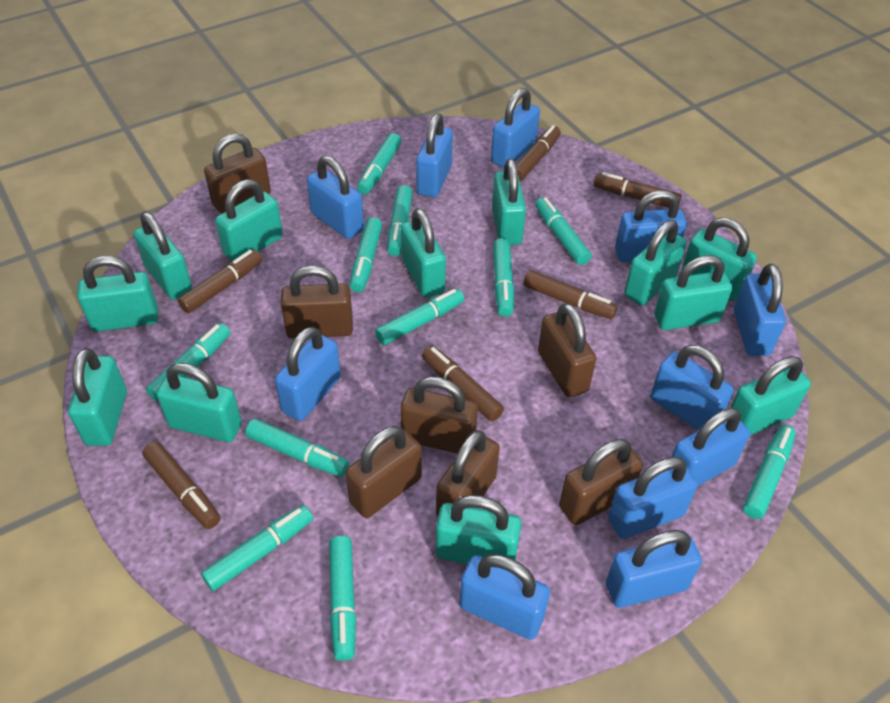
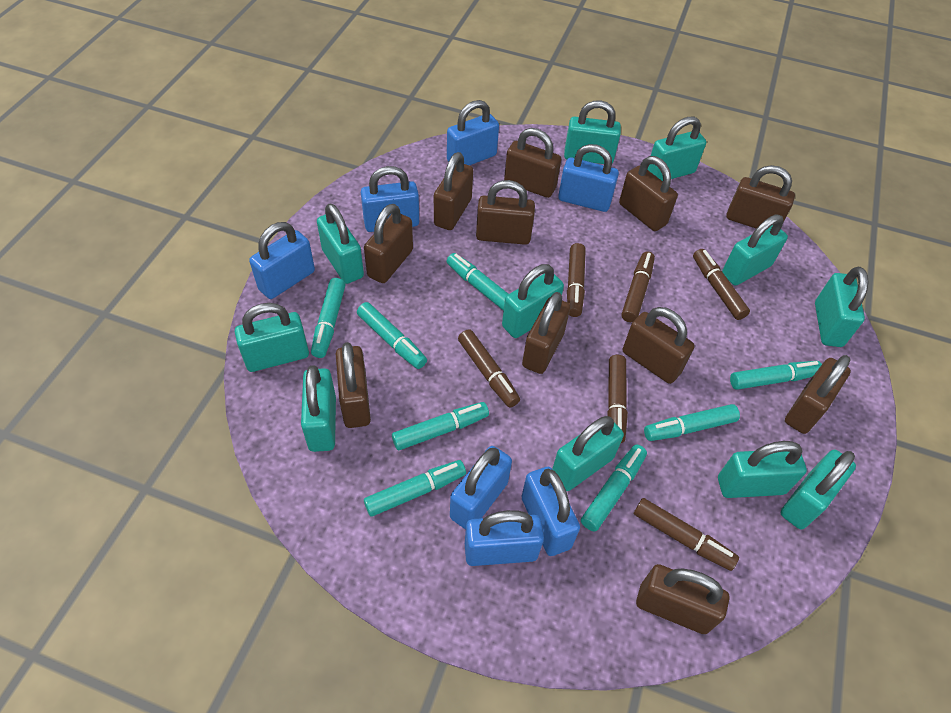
blue padlock: 11 -> 7
brown padlock: 7 -> 11
turquoise marker: 11 -> 8
turquoise padlock: 12 -> 11

